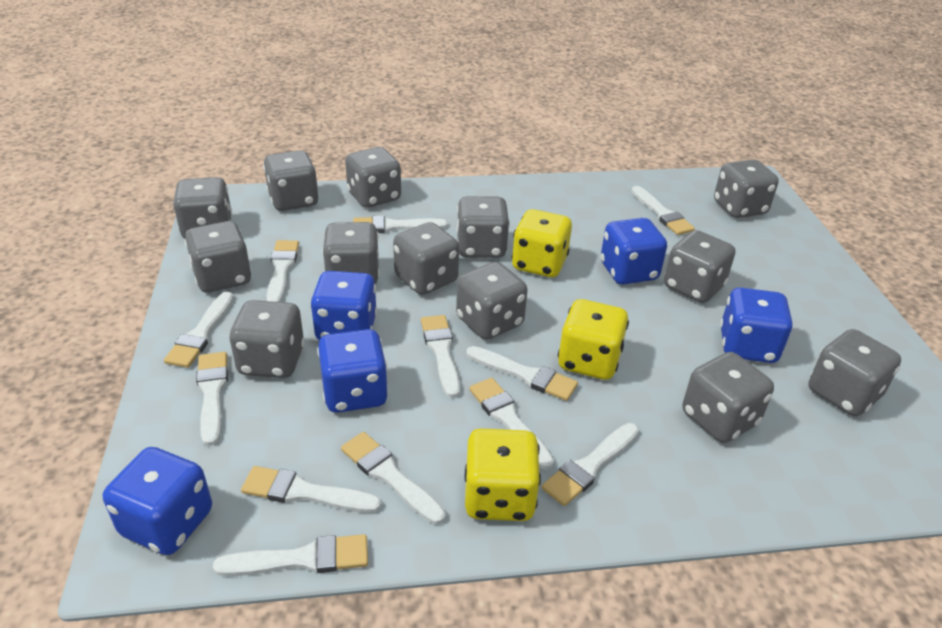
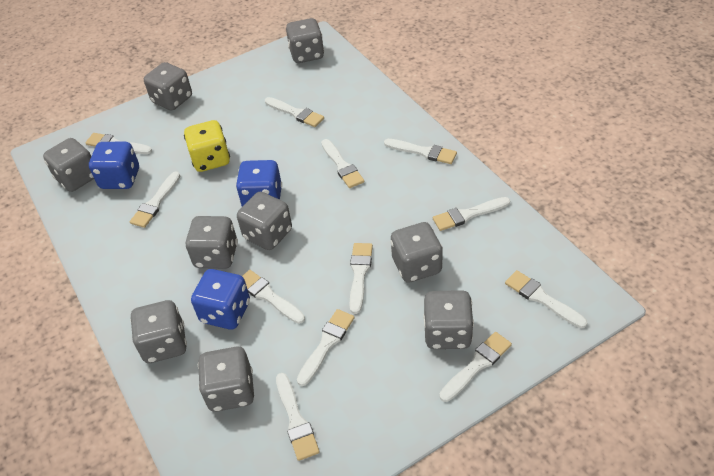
blue dice: 5 -> 3
grey dice: 13 -> 9
yellow dice: 3 -> 1

